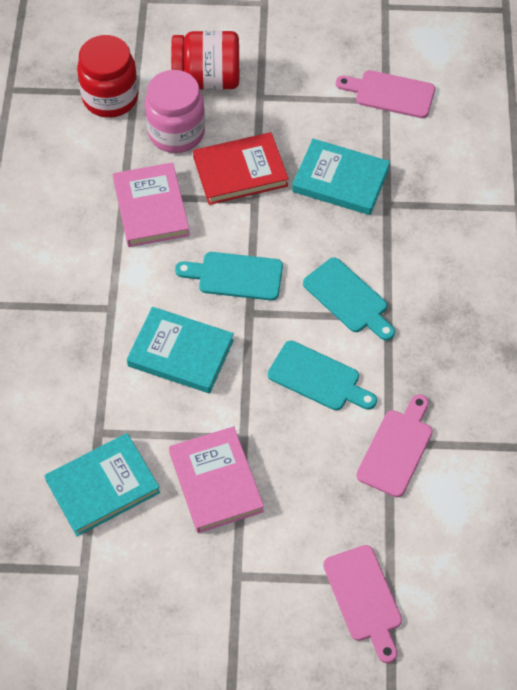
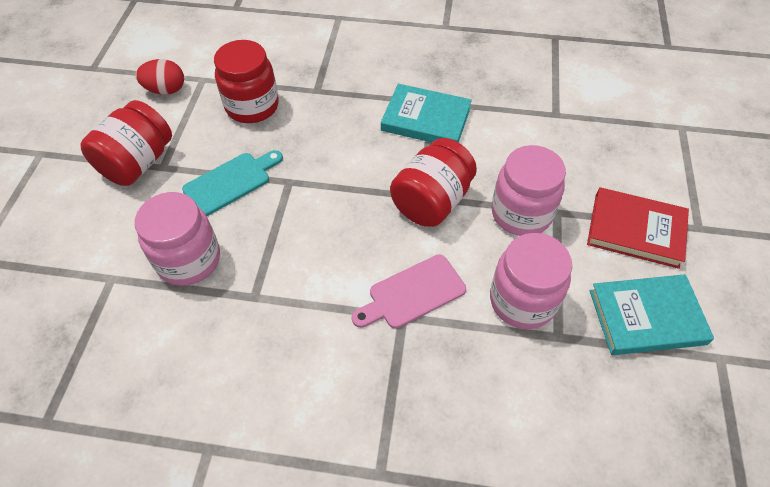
pink book: 2 -> 0
pink cutting board: 3 -> 1
pink jar: 1 -> 3
red egg: 0 -> 1
red jar: 2 -> 3
turquoise book: 3 -> 2
turquoise cutting board: 3 -> 1

